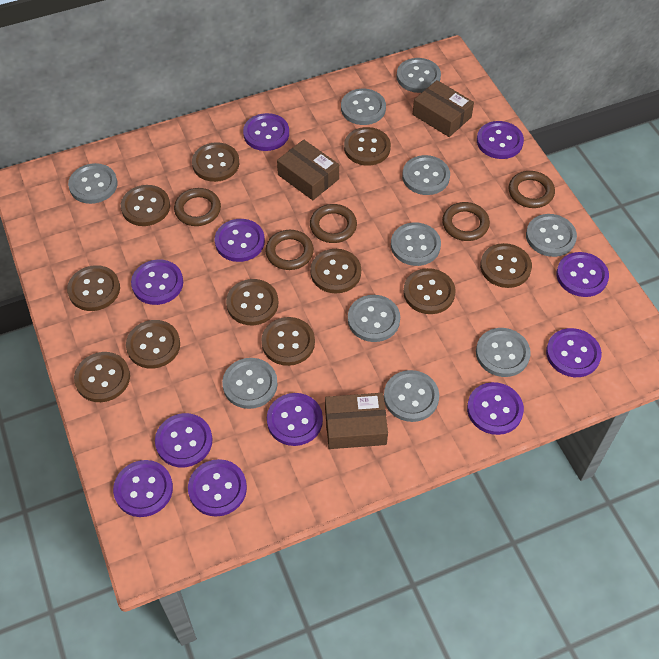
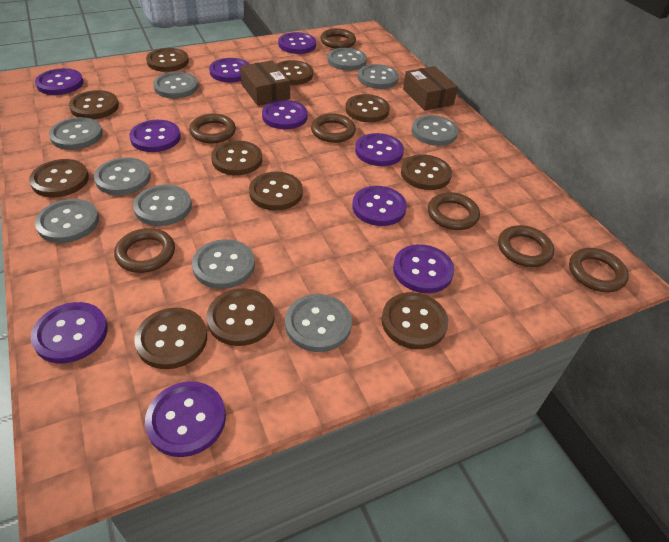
brown box: 3 -> 2
brown ring: 5 -> 7
purple button: 11 -> 10

